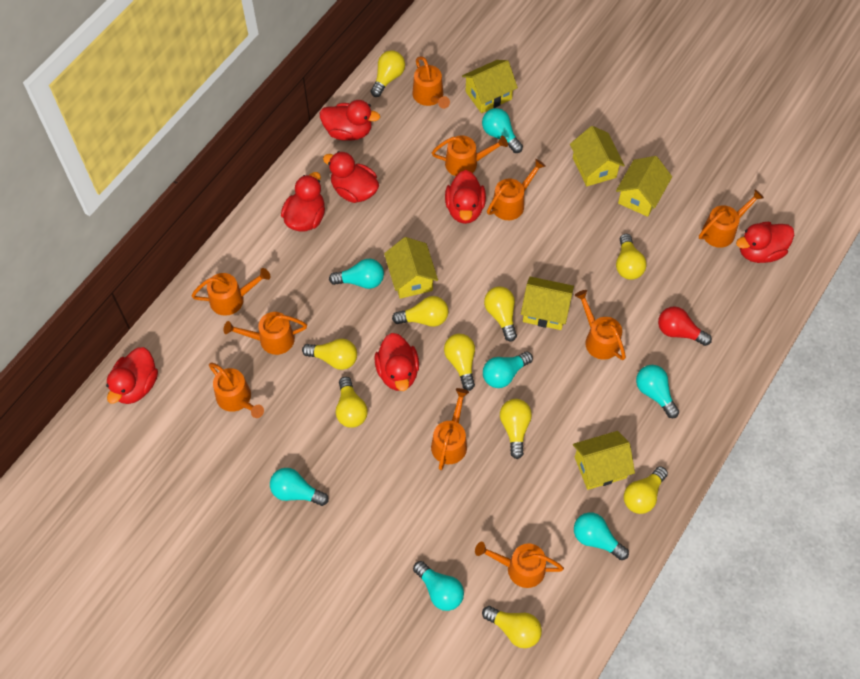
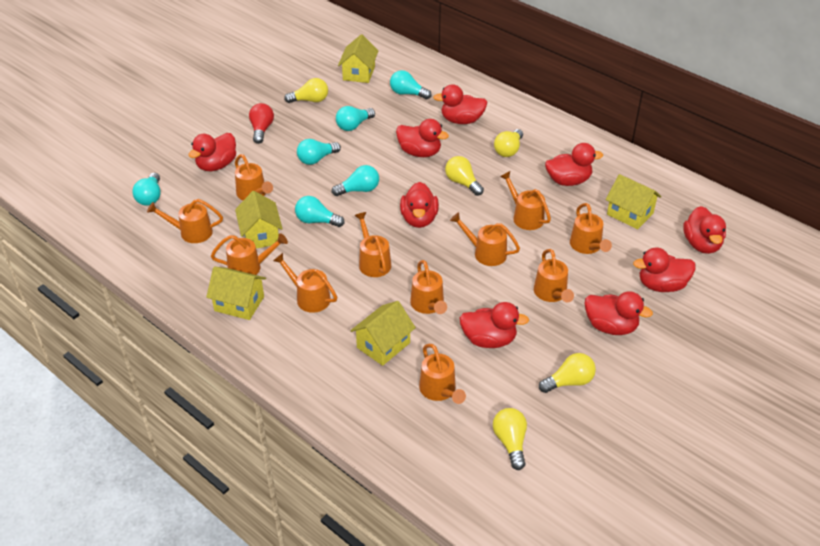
orange watering can: 10 -> 11
red duck: 7 -> 9
turquoise light bulb: 7 -> 6
yellow house: 6 -> 5
yellow light bulb: 10 -> 5

